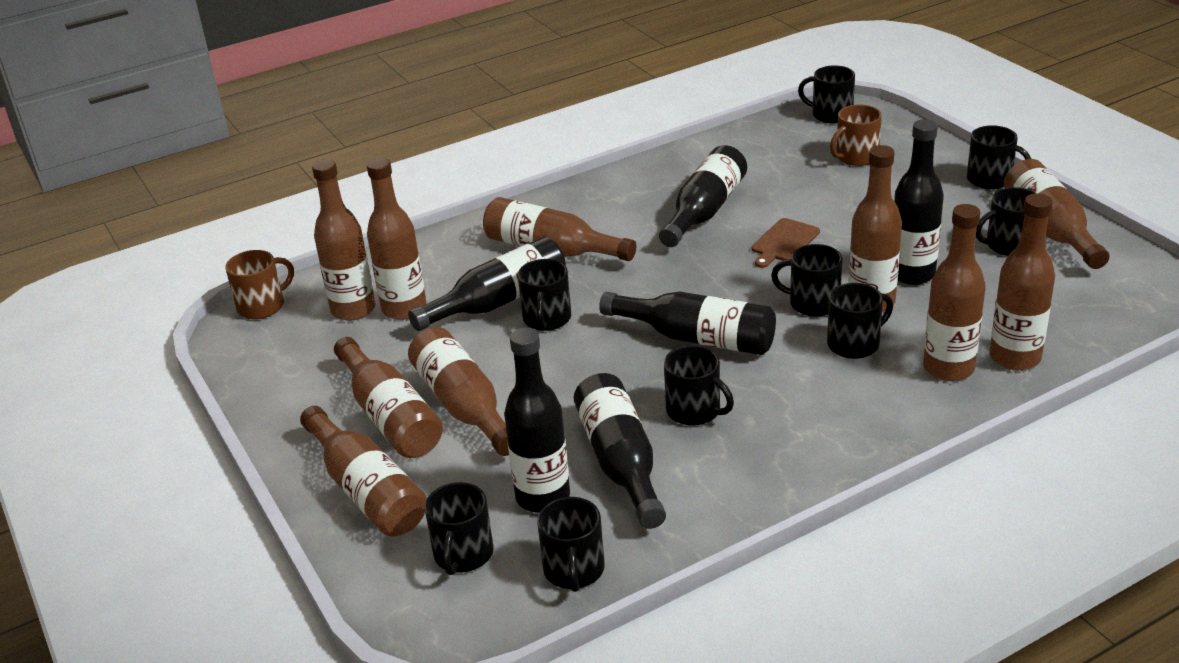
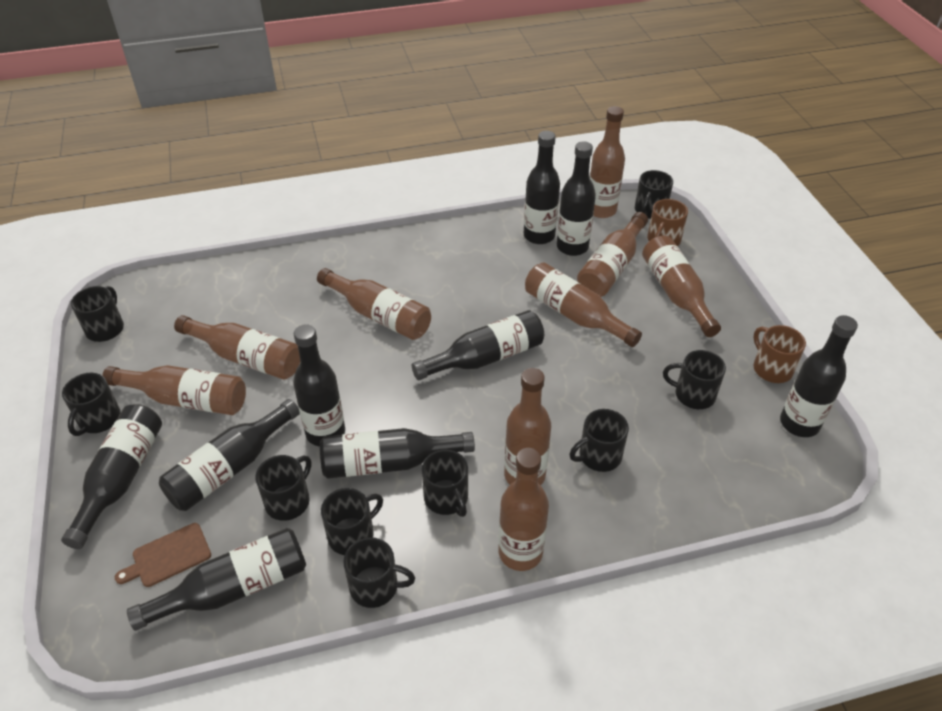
black bottle: 6 -> 9
brown bottle: 10 -> 9

